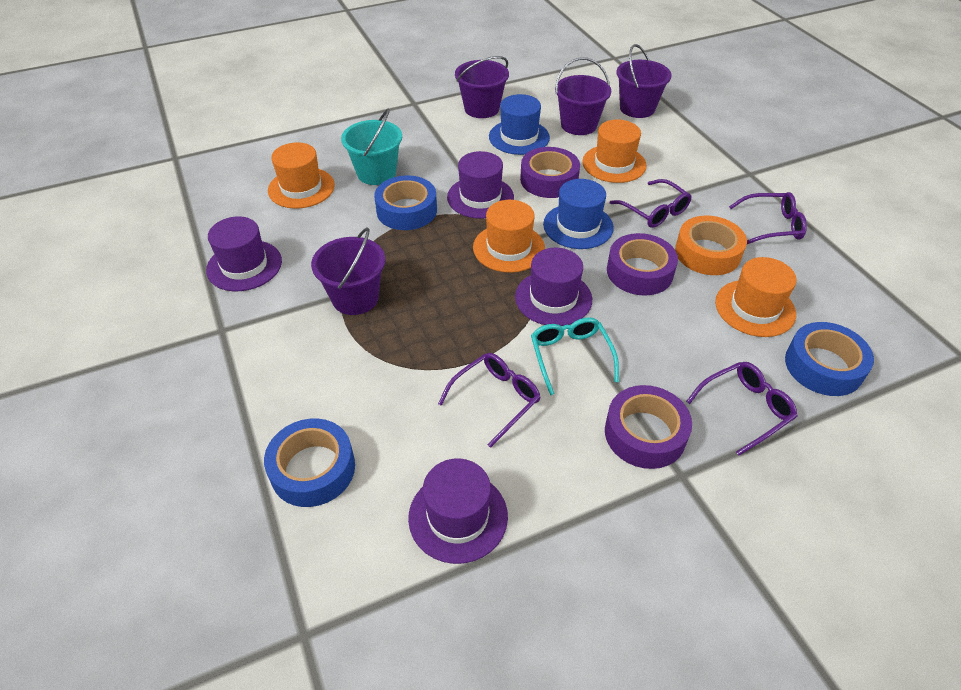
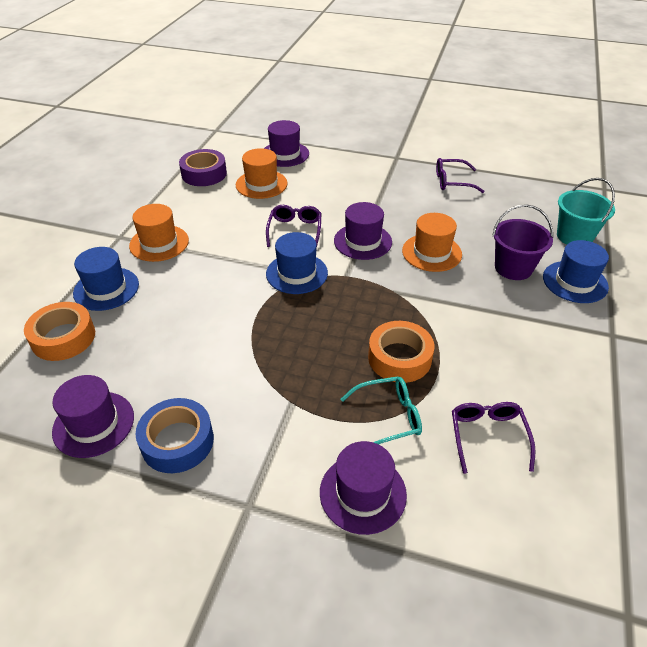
blue hat: 2 -> 3
blue tape: 3 -> 1
orange hat: 4 -> 3
orange tape: 1 -> 2
purple bucket: 4 -> 1
purple glasses: 4 -> 3
purple tape: 3 -> 1

